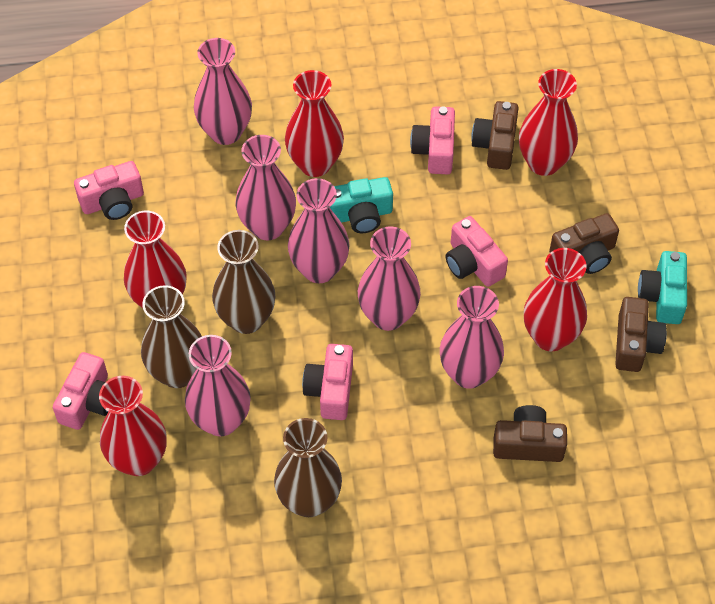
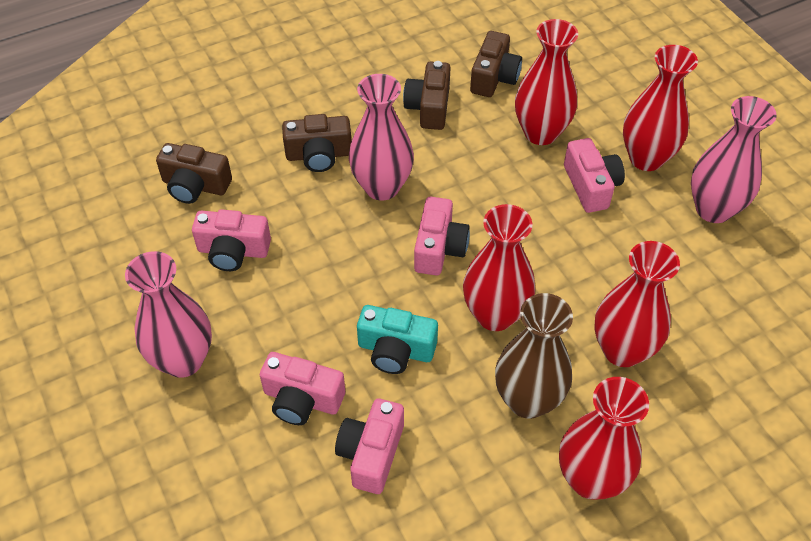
brown vase: 3 -> 1
pink vase: 6 -> 3
turquoise camera: 2 -> 1

